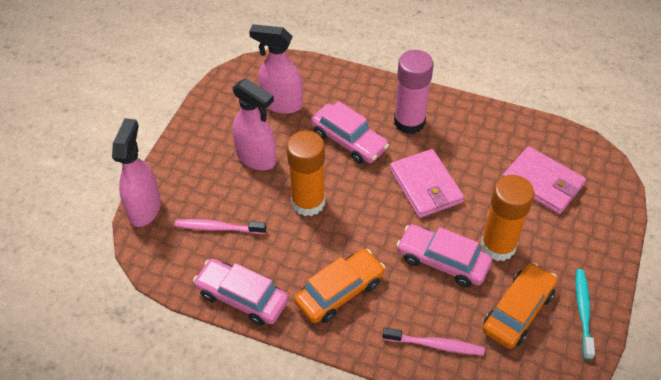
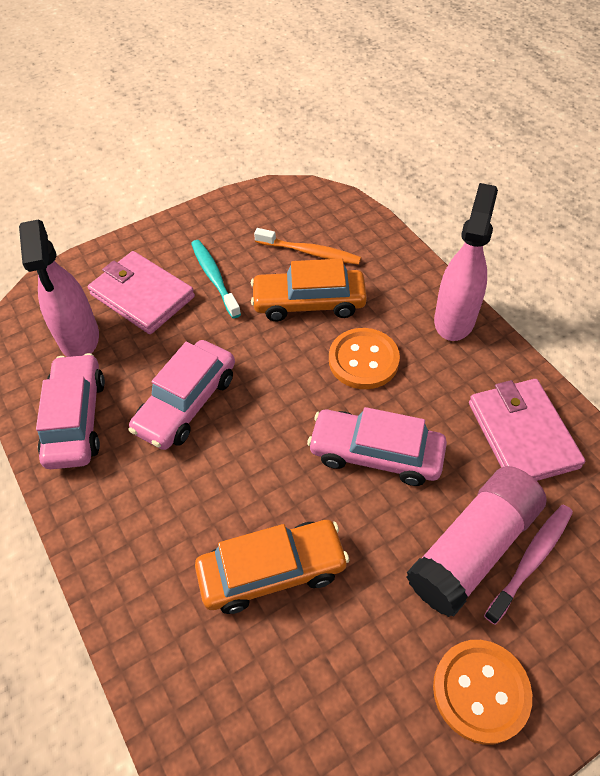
orange button: 0 -> 2
orange glue stick: 2 -> 0
orange toothbrush: 0 -> 1
pink spray bottle: 3 -> 2
pink toothbrush: 2 -> 1

